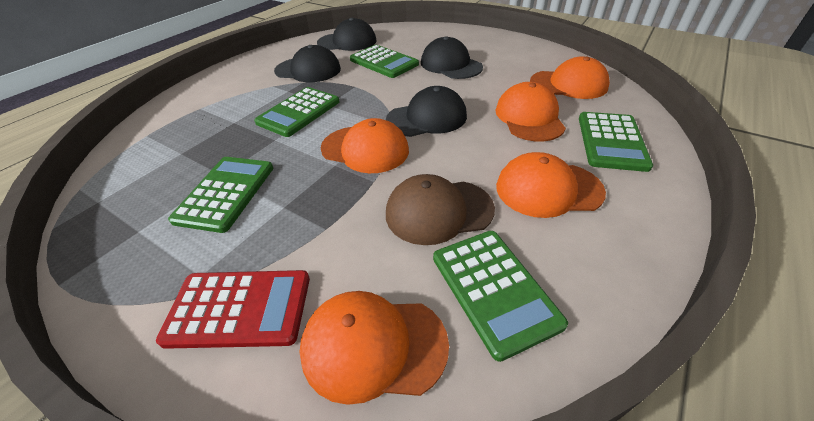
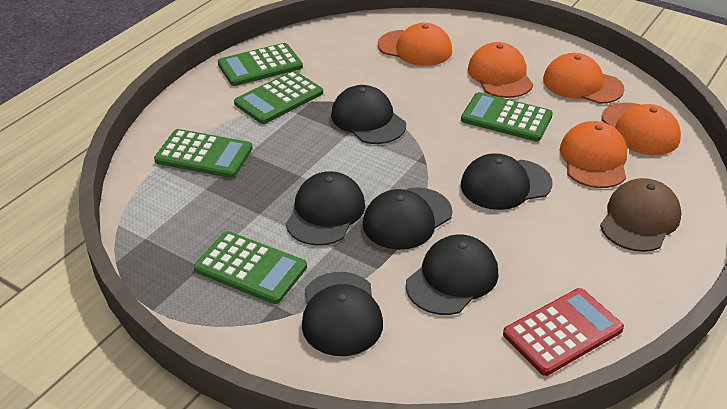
black cap: 4 -> 6

